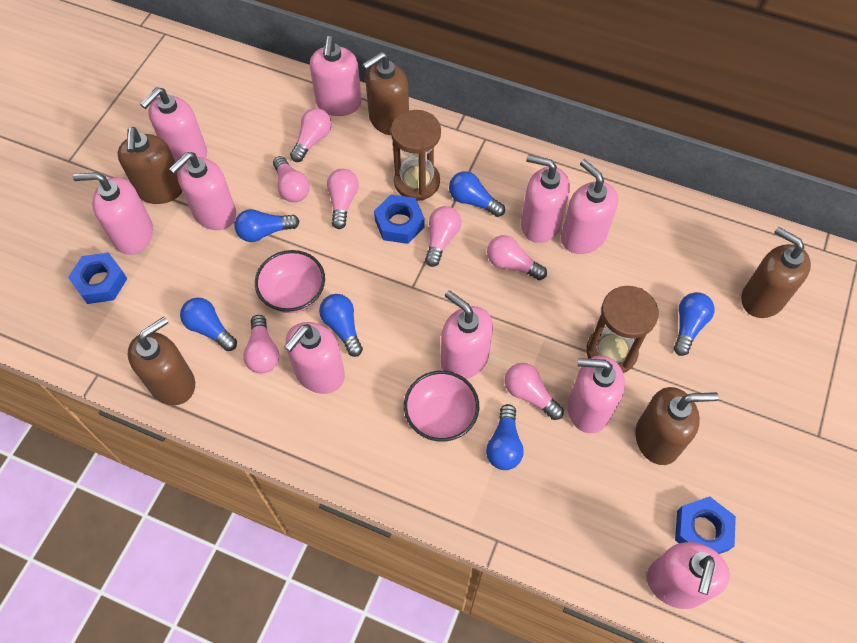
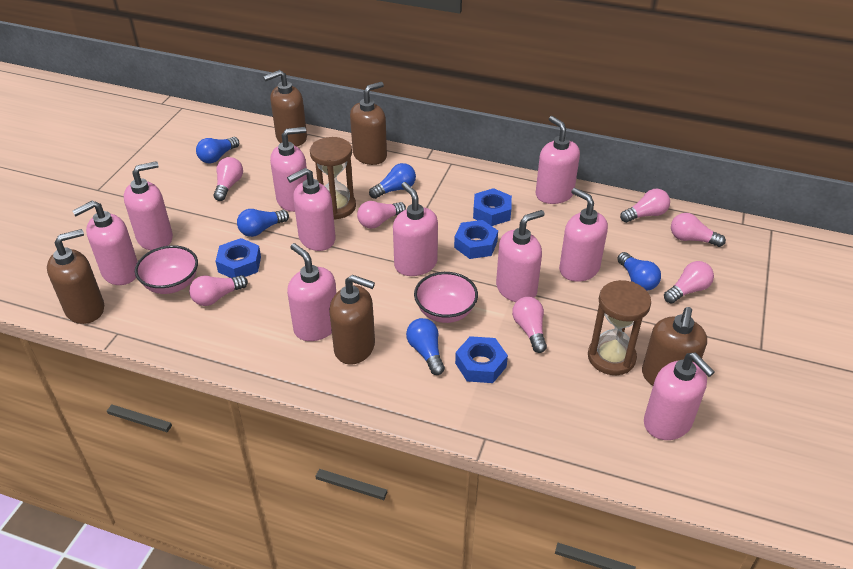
blue light bulb: 6 -> 5
blue nut: 3 -> 4

